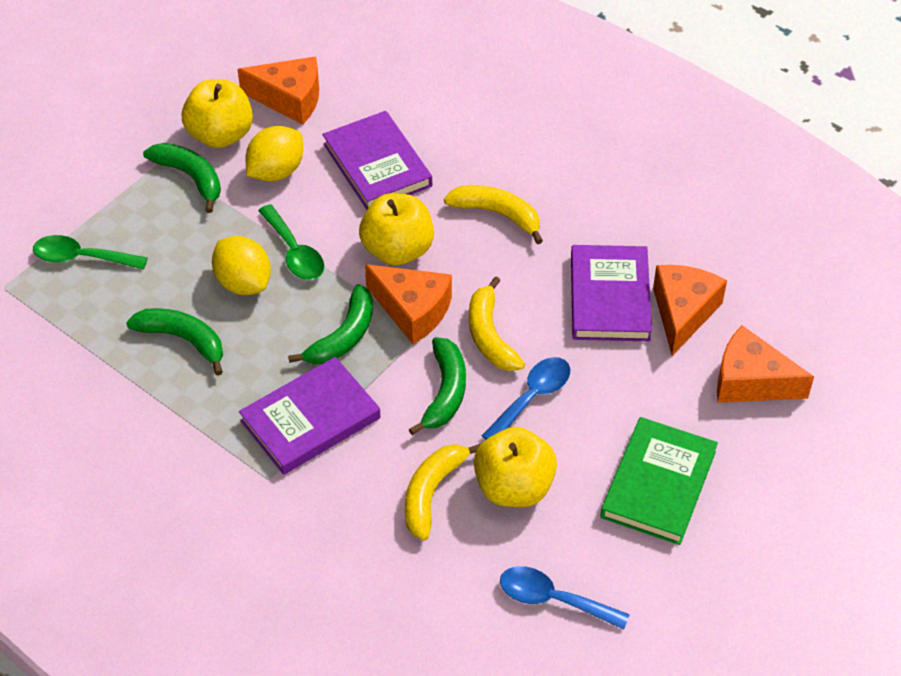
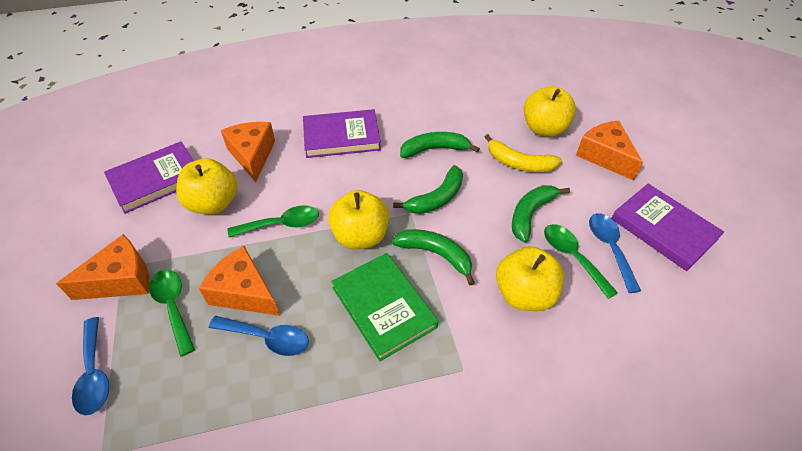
blue spoon: 2 -> 3
green spoon: 2 -> 3
yellow apple: 3 -> 4
yellow banana: 3 -> 1
yellow lemon: 2 -> 0

